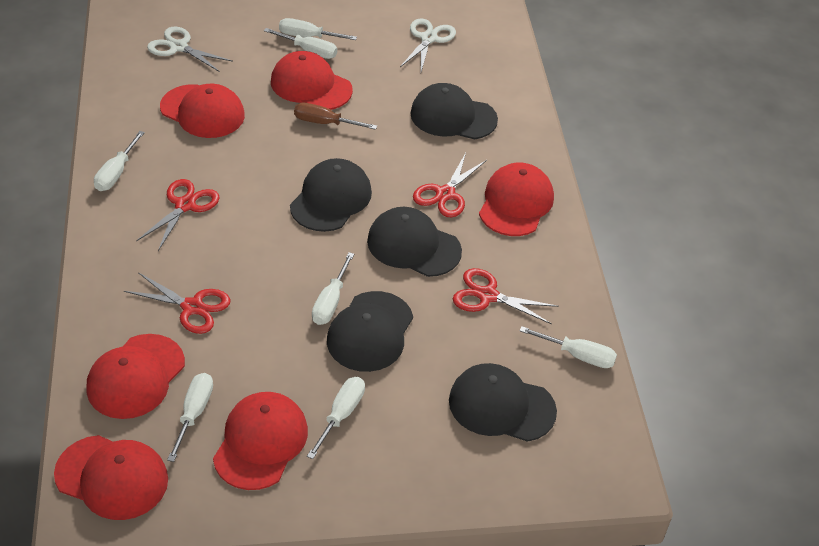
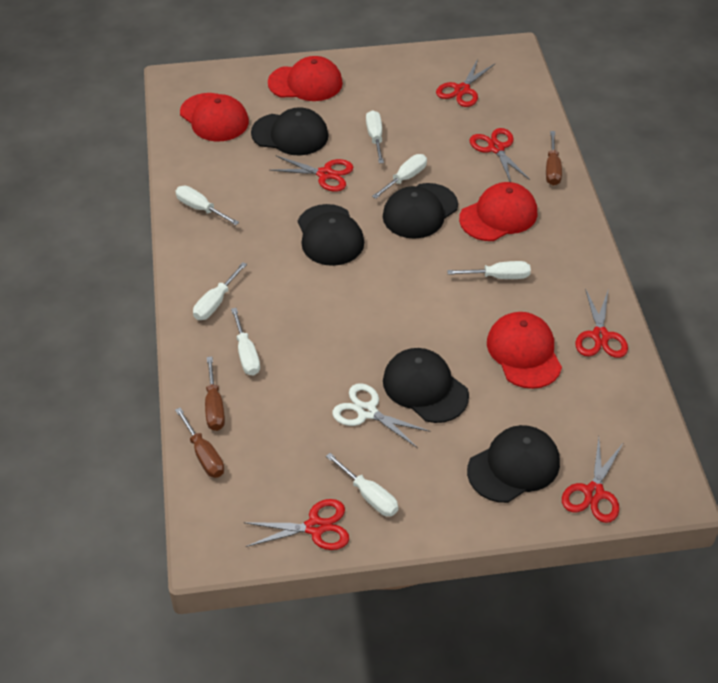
brown screwdriver: 1 -> 3
red cap: 6 -> 4
red scissors: 4 -> 6
white scissors: 2 -> 1

